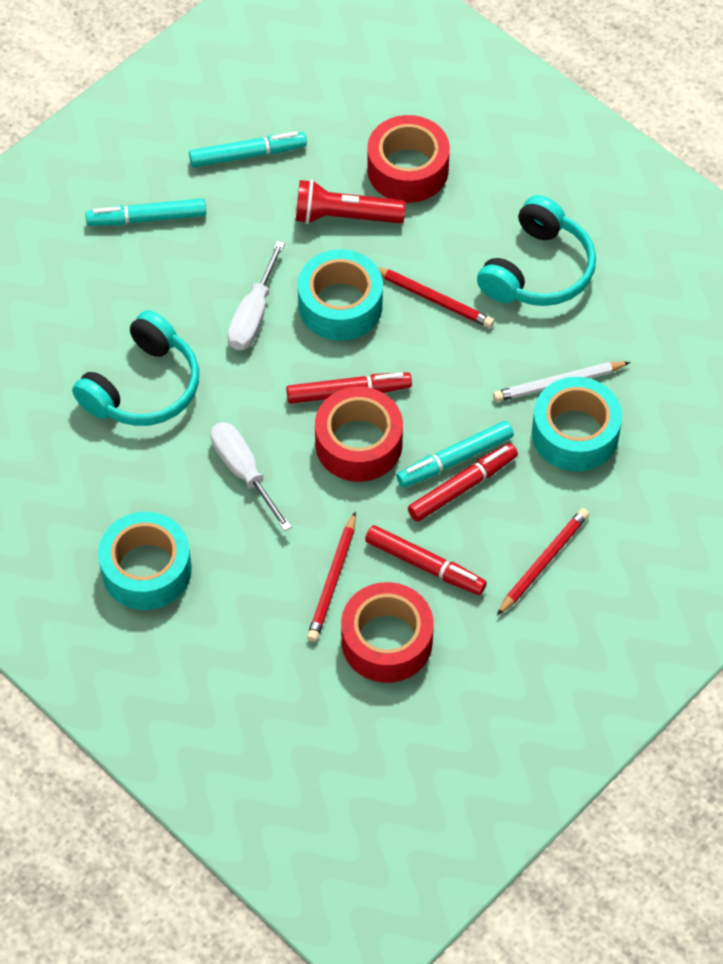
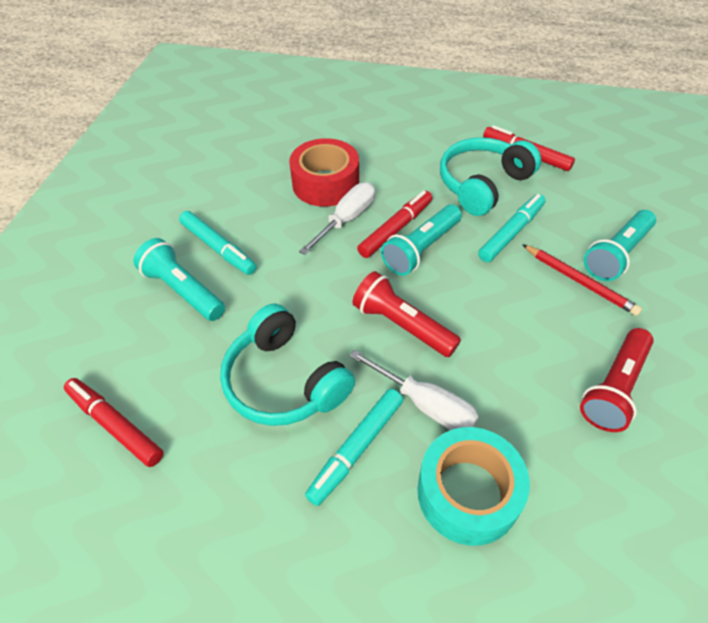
red flashlight: 1 -> 2
red pencil: 3 -> 1
red tape: 3 -> 1
turquoise flashlight: 0 -> 3
turquoise tape: 3 -> 1
white pencil: 1 -> 0

